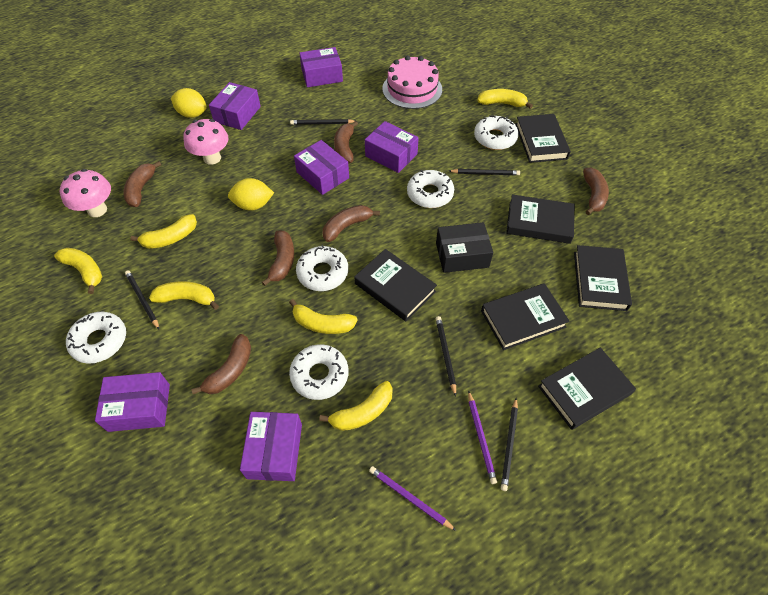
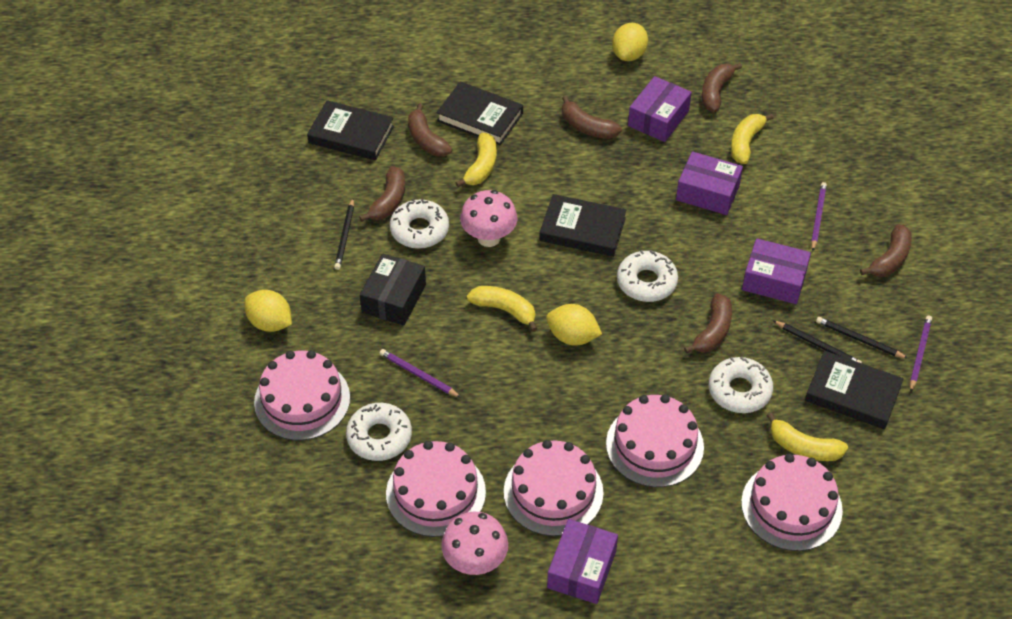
black book: 6 -> 4
black pencil: 5 -> 3
pink cake: 1 -> 5
purple box: 6 -> 4
purple pencil: 2 -> 3
white donut: 5 -> 4
yellow banana: 6 -> 4
yellow lemon: 2 -> 3

